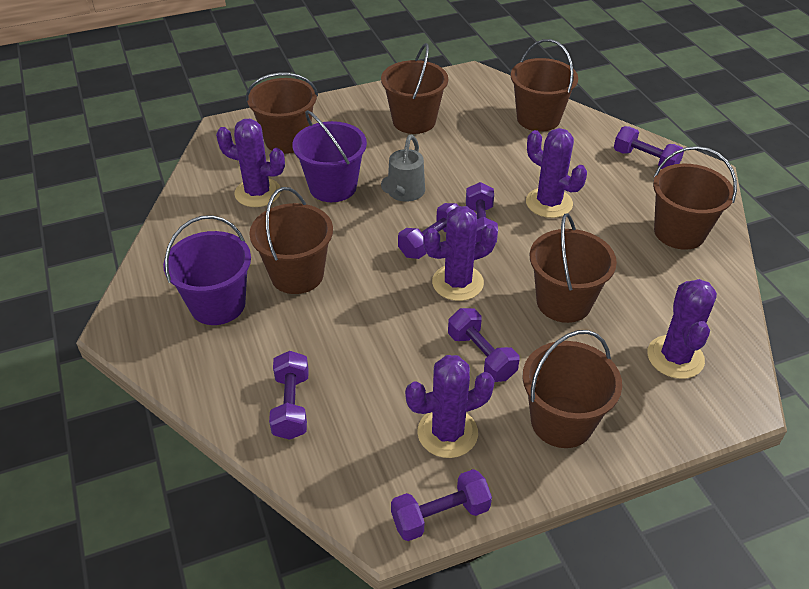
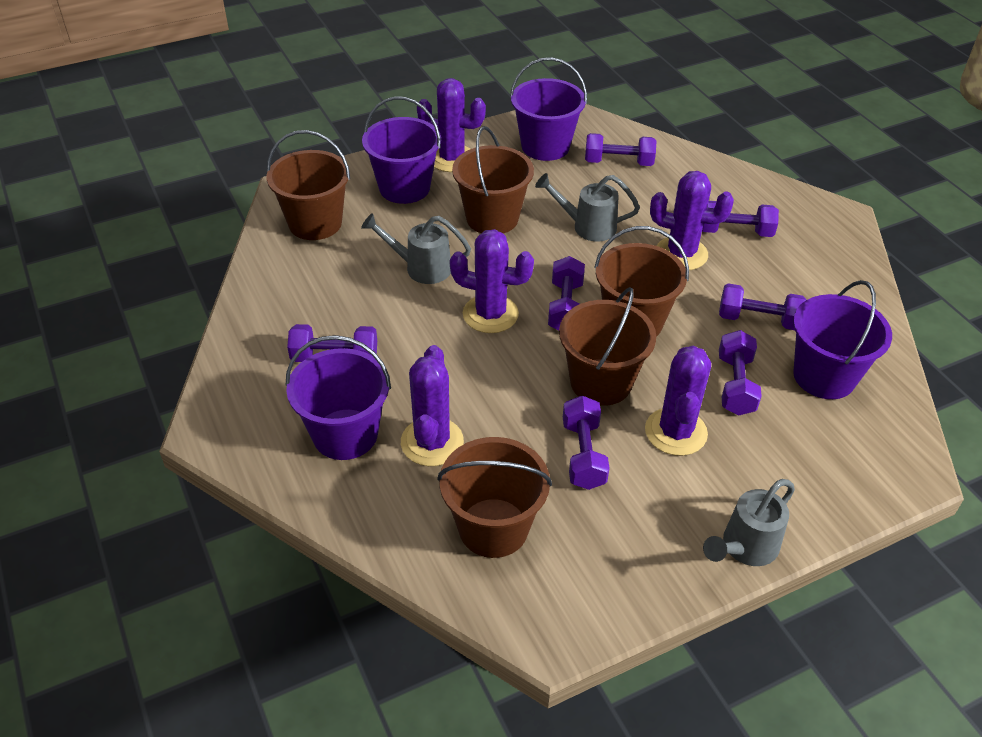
brown bucket: 7 -> 5
grey watering can: 1 -> 3
purple bucket: 2 -> 4
purple dumbbell: 6 -> 7

